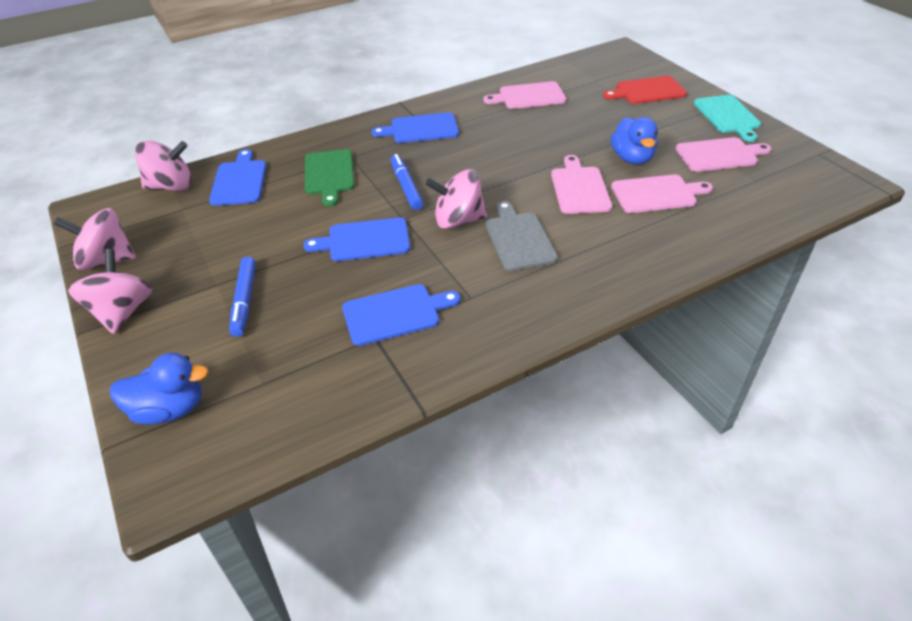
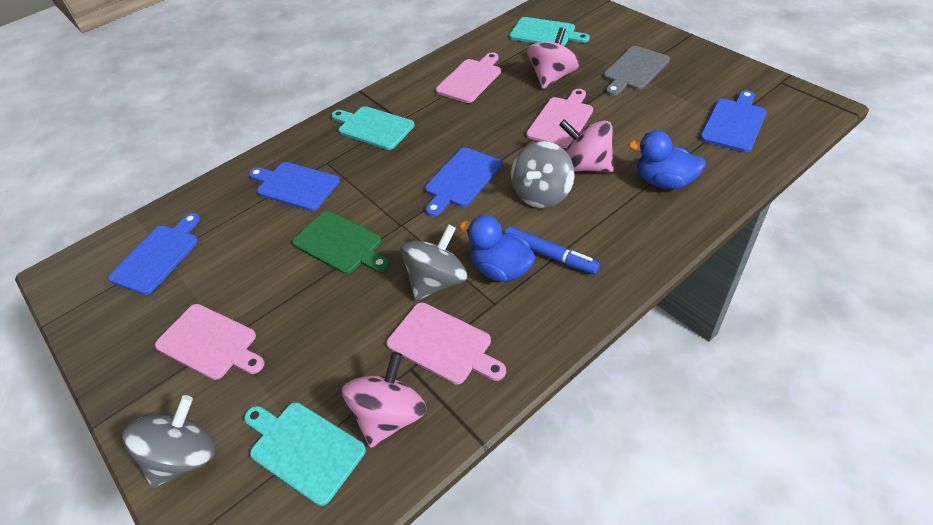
blue marker: 2 -> 1
grey spinning top: 0 -> 3
pink spinning top: 4 -> 3
red cutting board: 1 -> 0
turquoise cutting board: 1 -> 3

